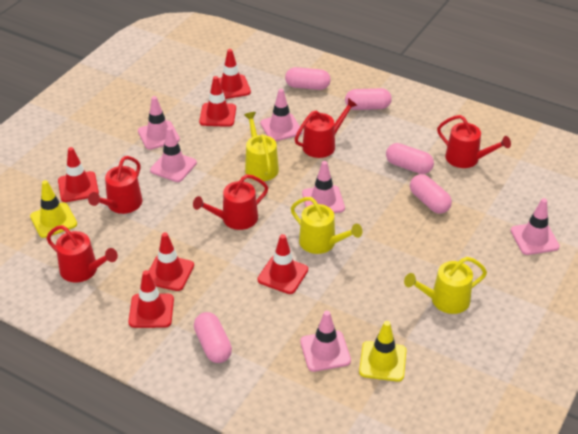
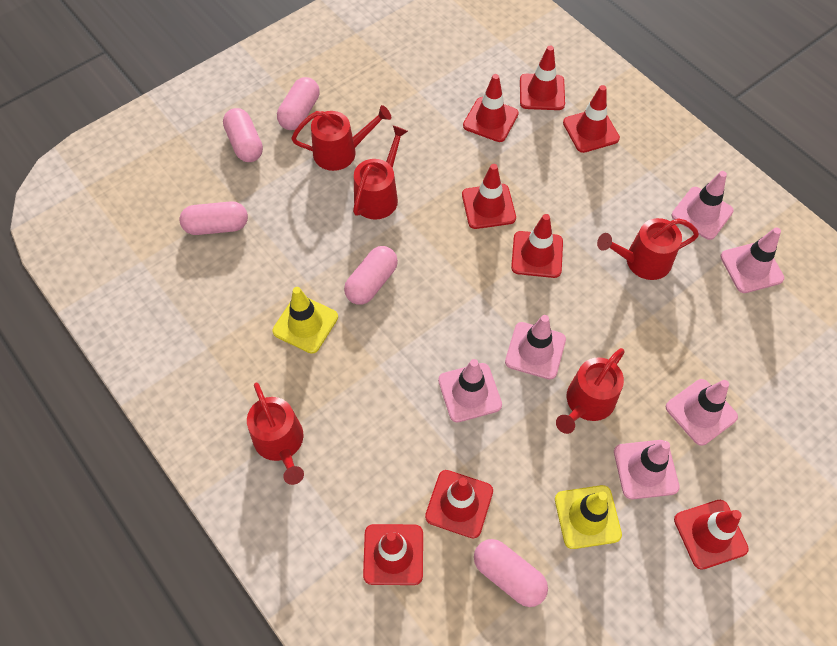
red traffic cone: 6 -> 8
yellow watering can: 3 -> 0

